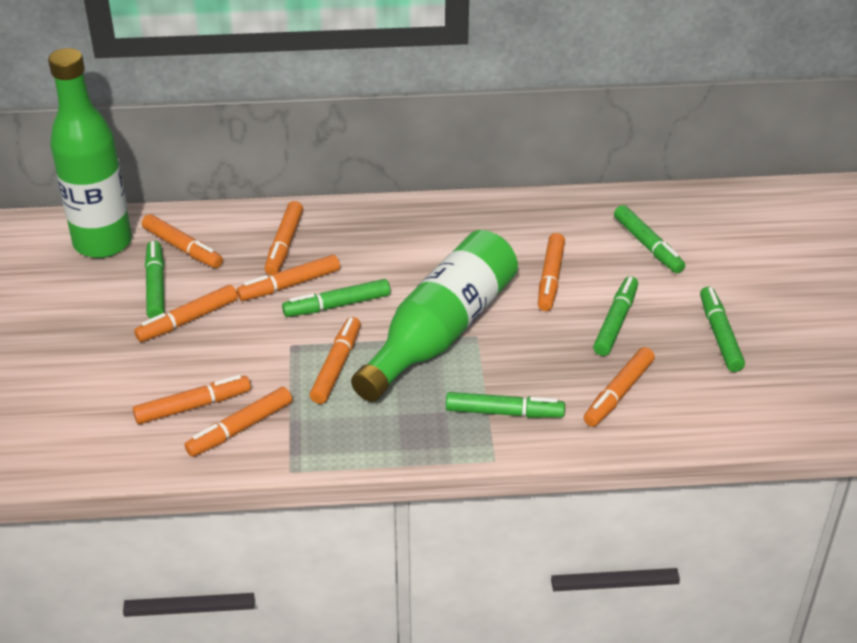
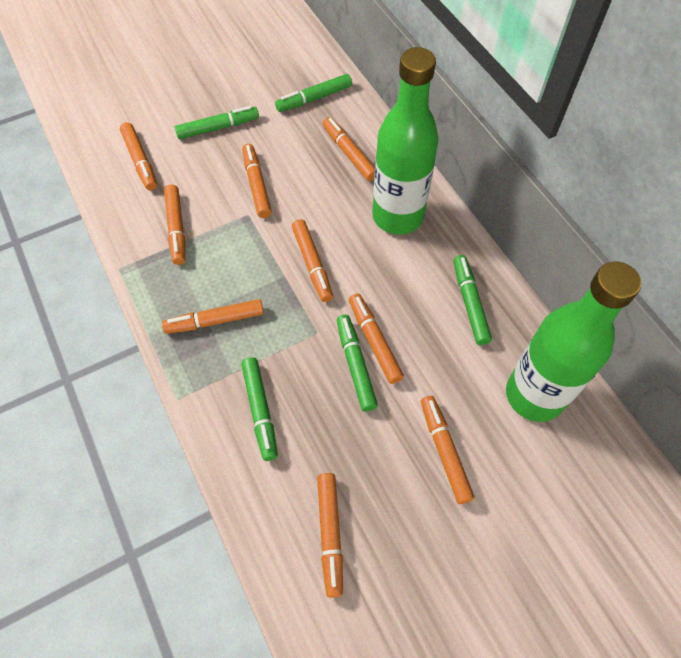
green marker: 6 -> 5

